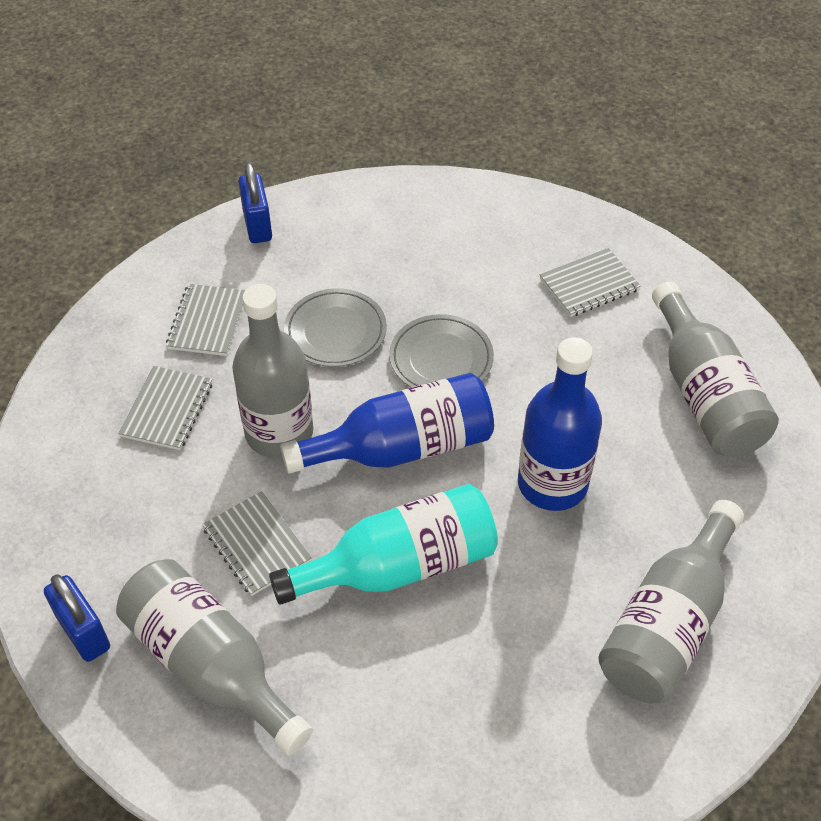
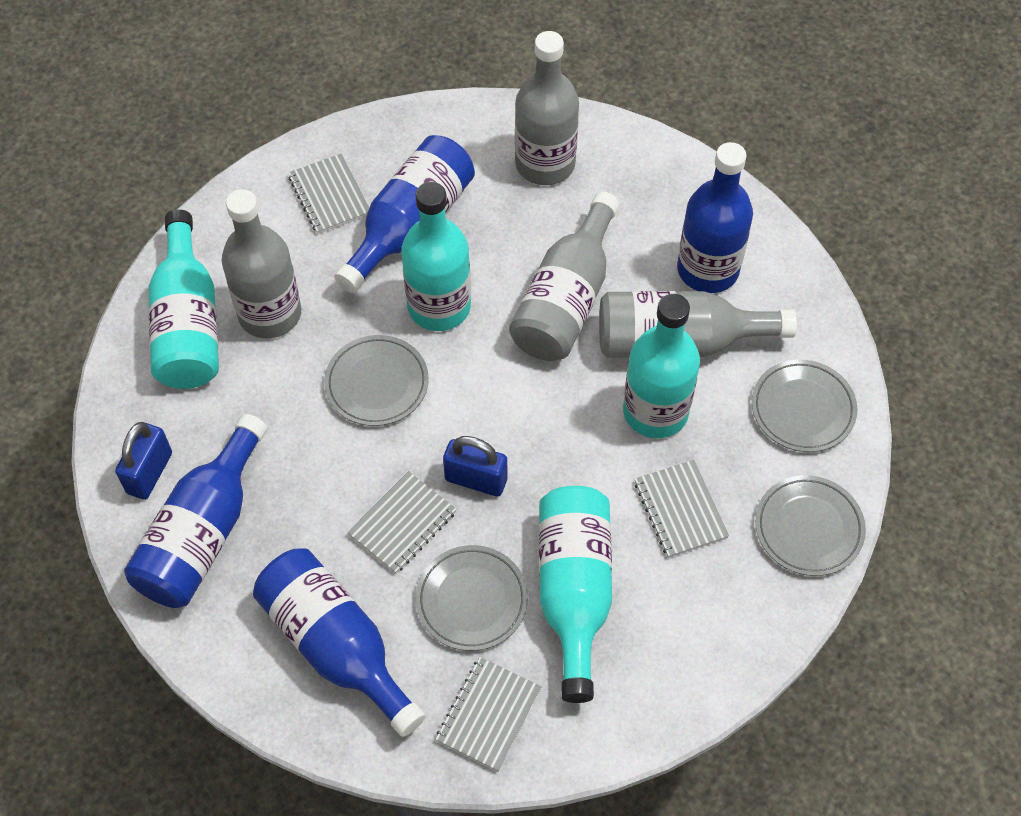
blue bottle: 2 -> 4
grey plate: 2 -> 4
turquoise bottle: 1 -> 4

